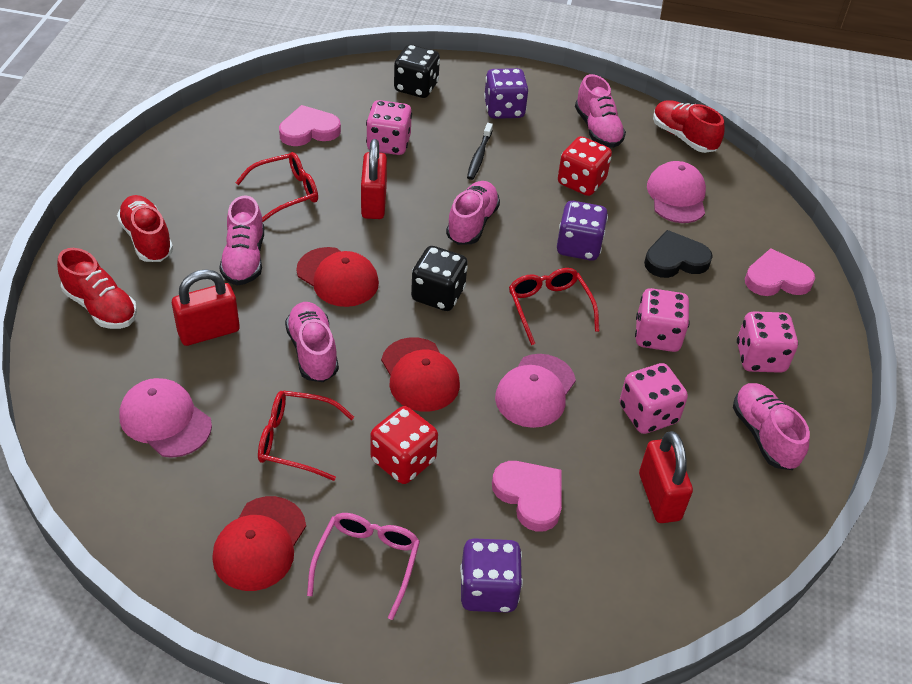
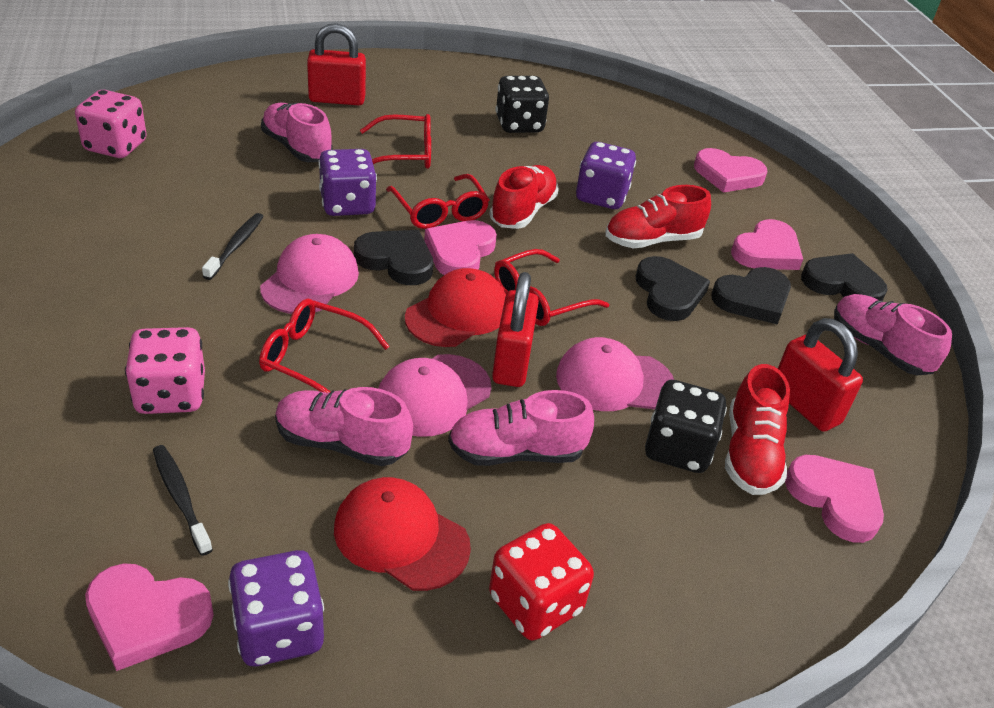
black heart: 1 -> 4
black toothbrush: 1 -> 2
pink dice: 4 -> 2
pink glasses: 1 -> 0
pink heart: 3 -> 5
pink shoe: 5 -> 4
red cap: 3 -> 2
red dice: 2 -> 1
red glasses: 3 -> 4

